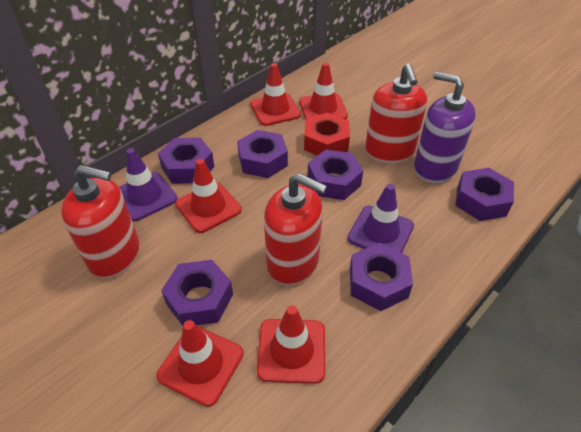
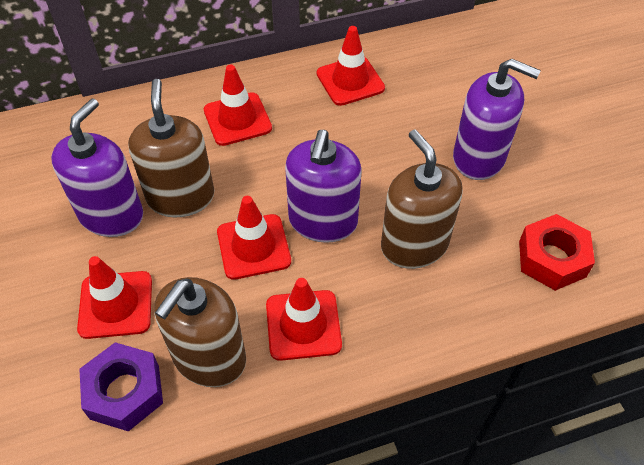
brown soap dispenser: 0 -> 3
purple nut: 6 -> 1
purple soap dispenser: 1 -> 3
purple traffic cone: 2 -> 0
red soap dispenser: 3 -> 0

